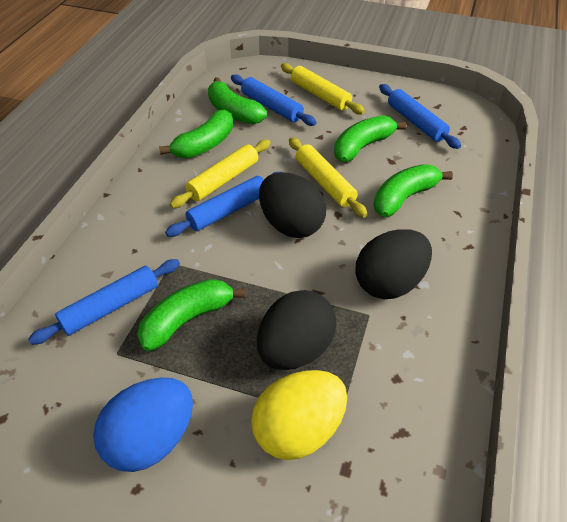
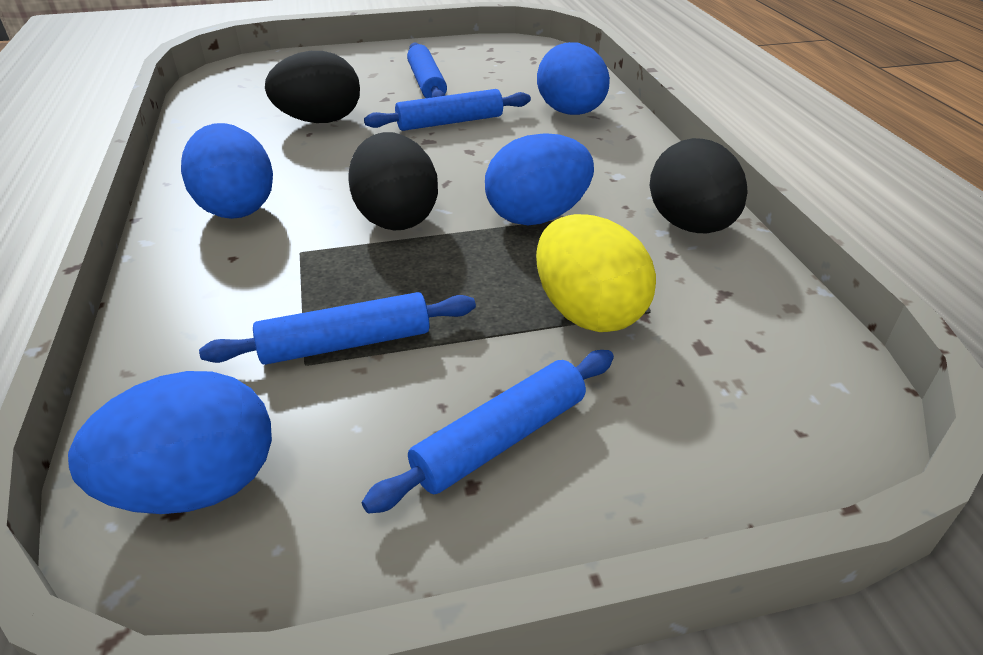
blue egg: 1 -> 4
green banana: 5 -> 0
yellow rolling pin: 3 -> 0

